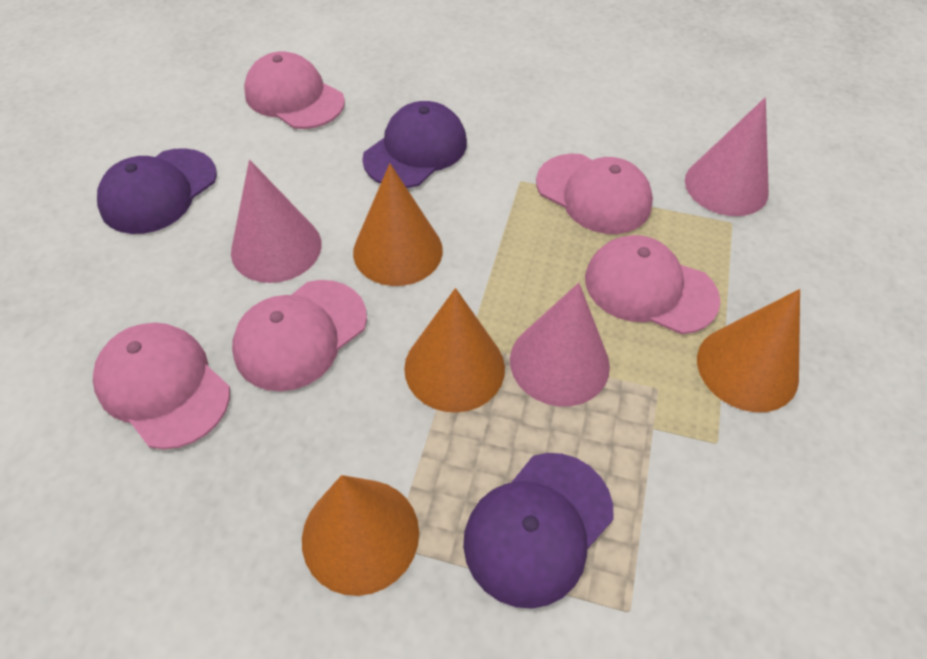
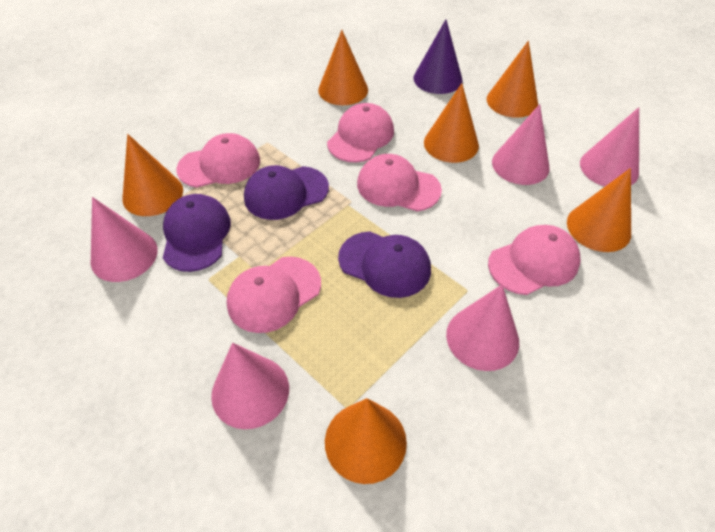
orange cone: 4 -> 6
pink cone: 3 -> 5
purple cone: 0 -> 1

